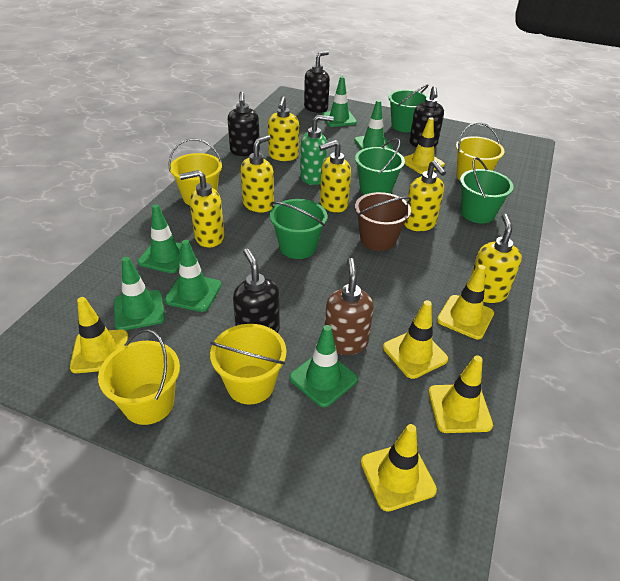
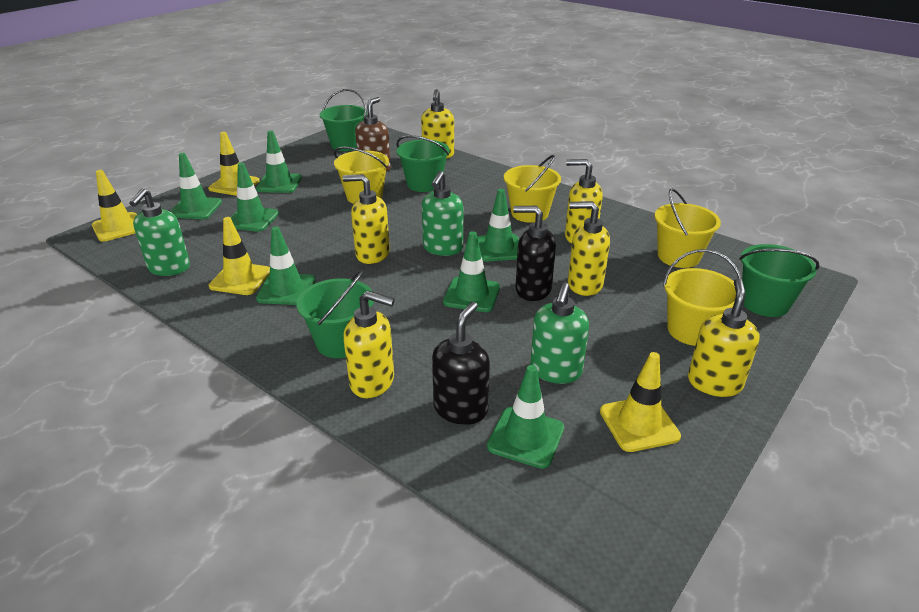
black soap dispenser: 4 -> 2
brown bucket: 1 -> 0
green soap dispenser: 1 -> 3
green traffic cone: 6 -> 7
yellow traffic cone: 6 -> 4

